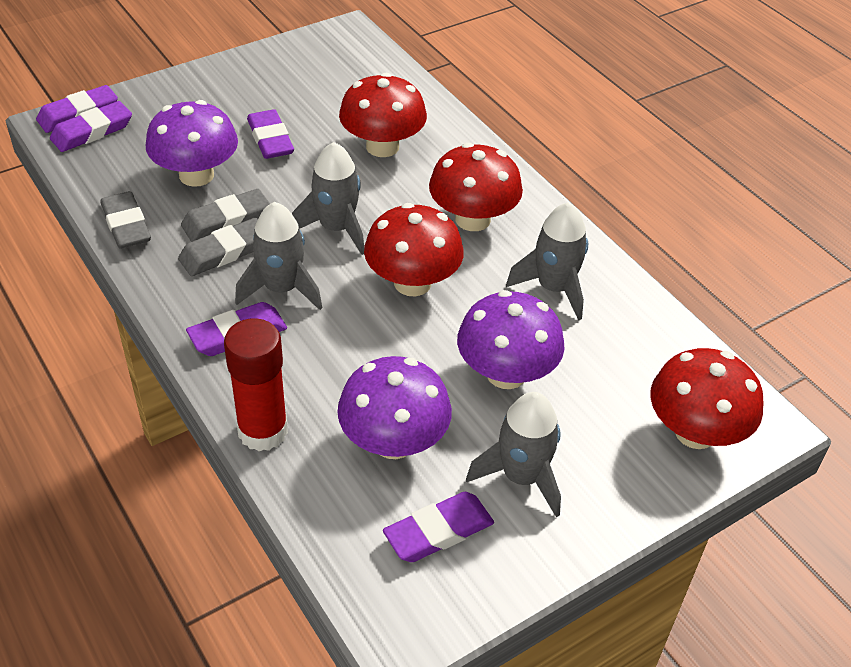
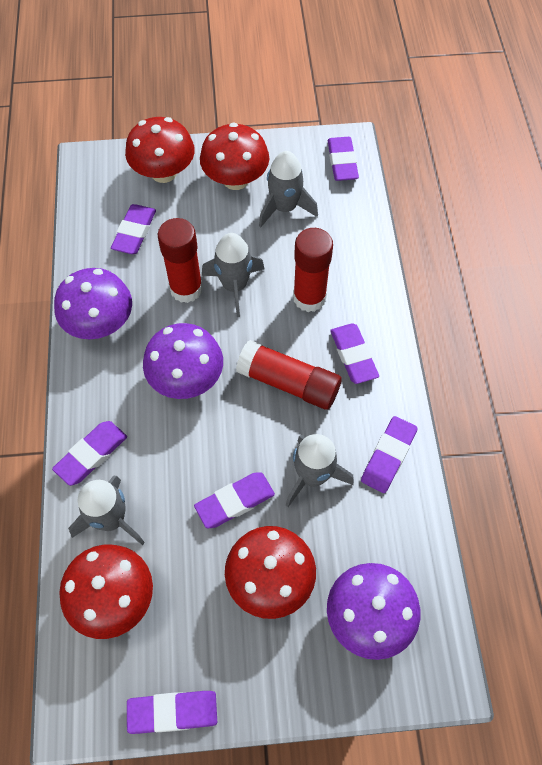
grey eraser: 3 -> 0
purple eraser: 5 -> 7
red glue stick: 1 -> 3

